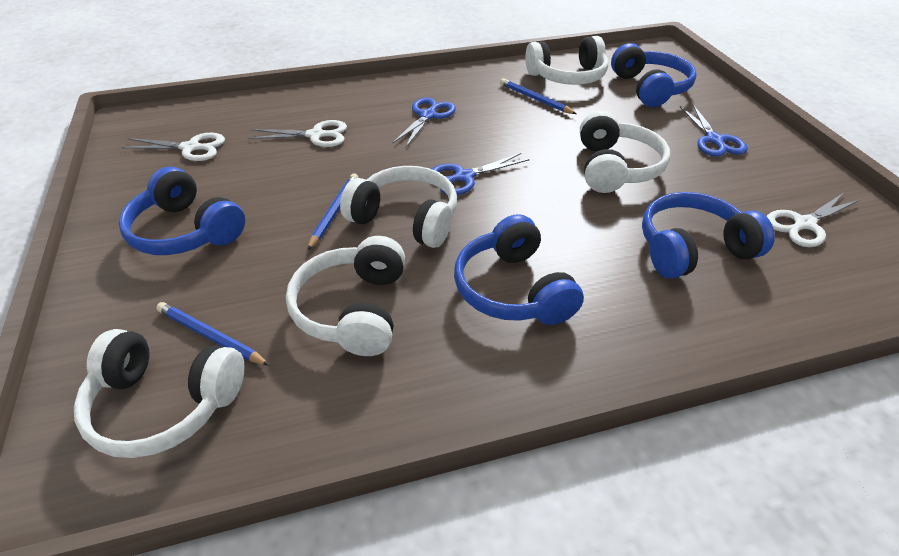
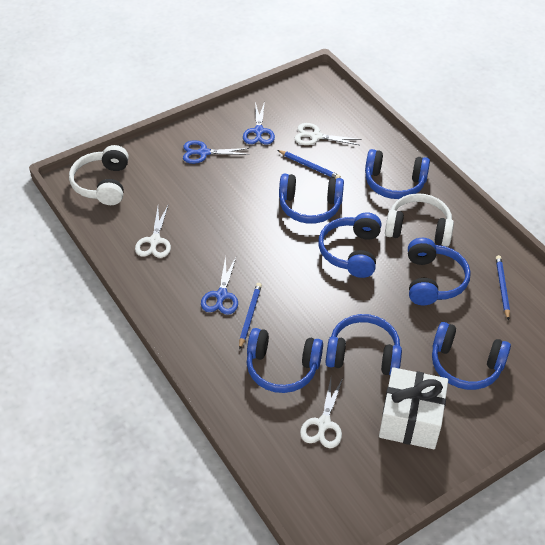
blue headphones: 4 -> 7
white gift: 0 -> 1
white headphones: 5 -> 2

